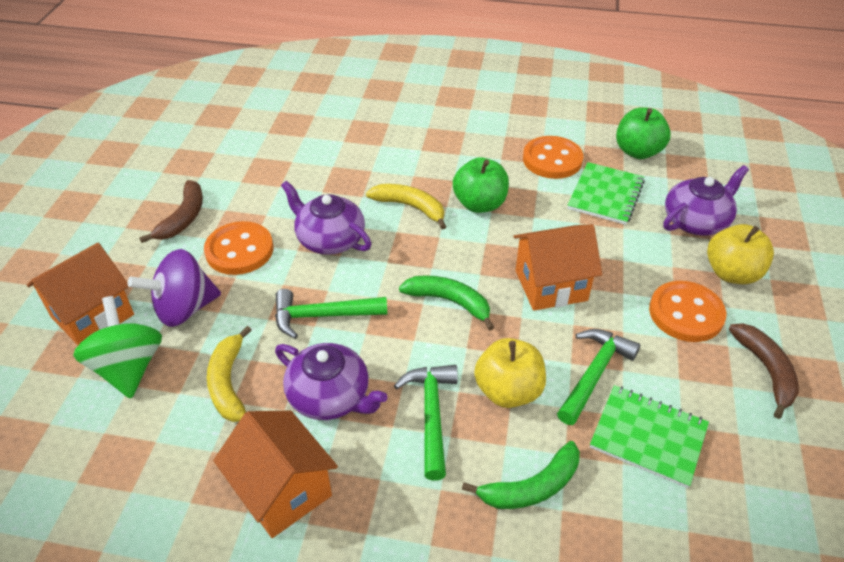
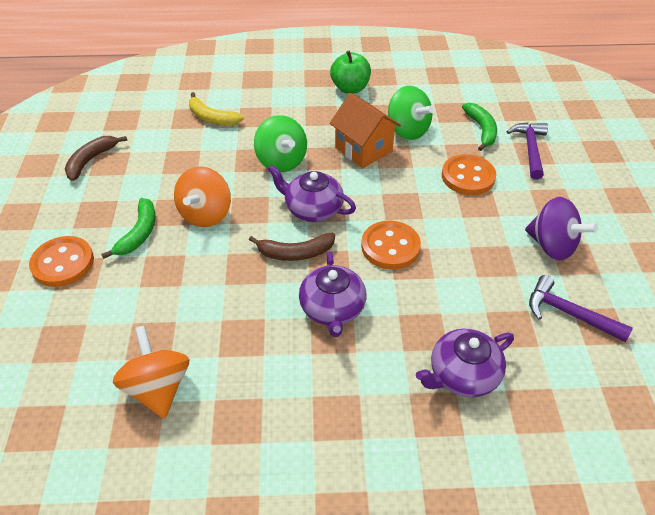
green apple: 2 -> 1
green hammer: 3 -> 0
green notebook: 2 -> 0
green spinning top: 1 -> 2
orange house: 3 -> 1
orange spinning top: 0 -> 2
purple hammer: 0 -> 2
yellow apple: 2 -> 0
yellow banana: 2 -> 1

